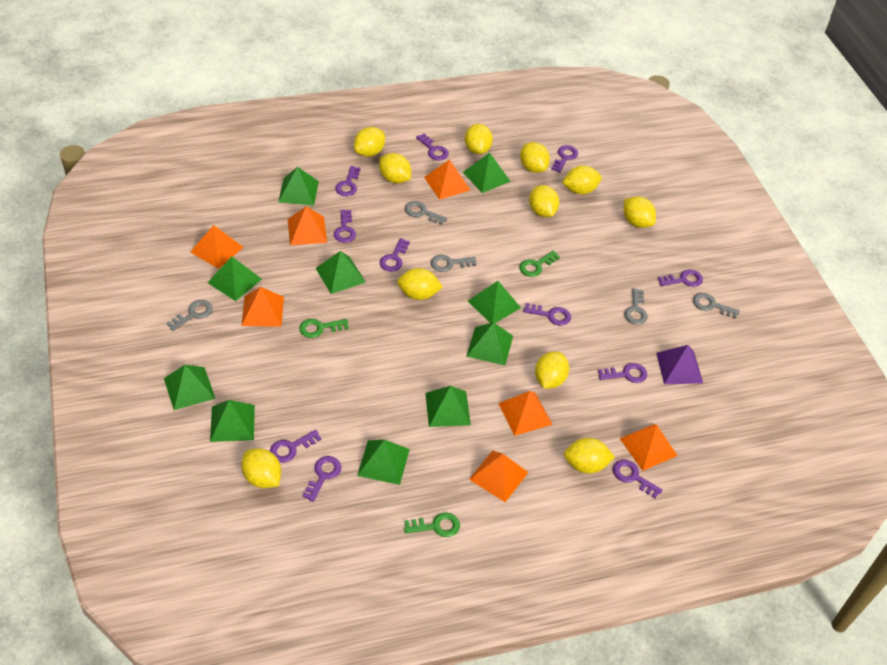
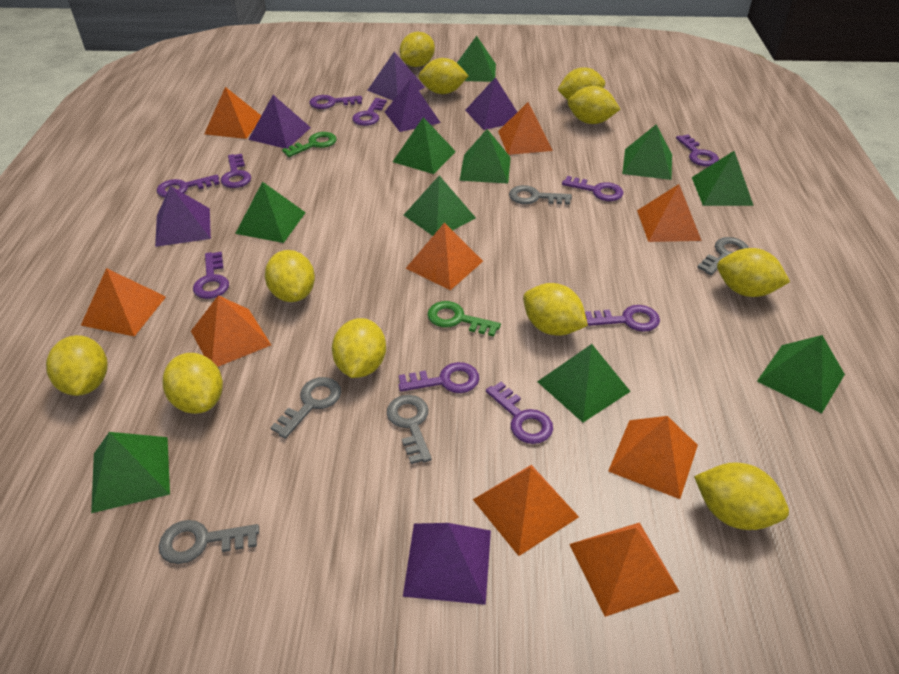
green key: 3 -> 2
orange pyramid: 7 -> 9
purple key: 11 -> 10
purple pyramid: 1 -> 6

